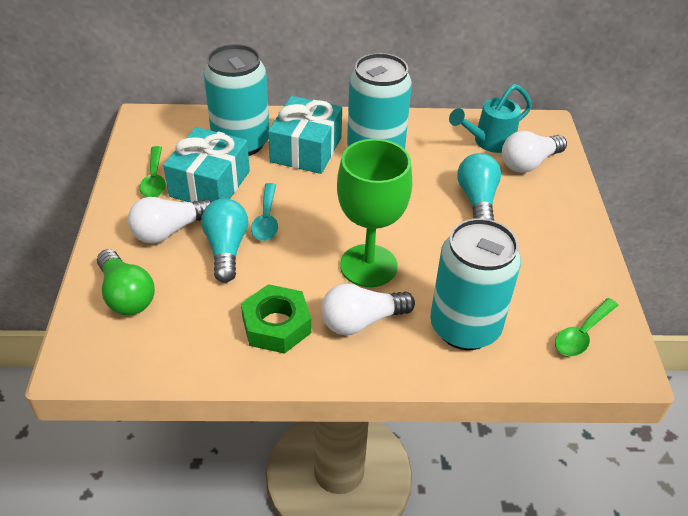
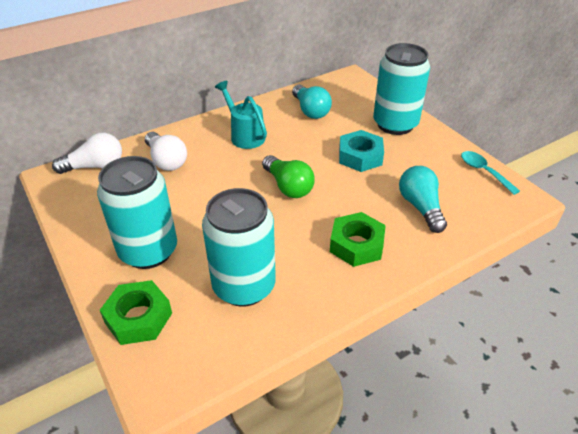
green goblet: 1 -> 0
green nut: 1 -> 2
green spoon: 2 -> 0
turquoise gift: 2 -> 0
turquoise nut: 0 -> 1
white light bulb: 3 -> 2

